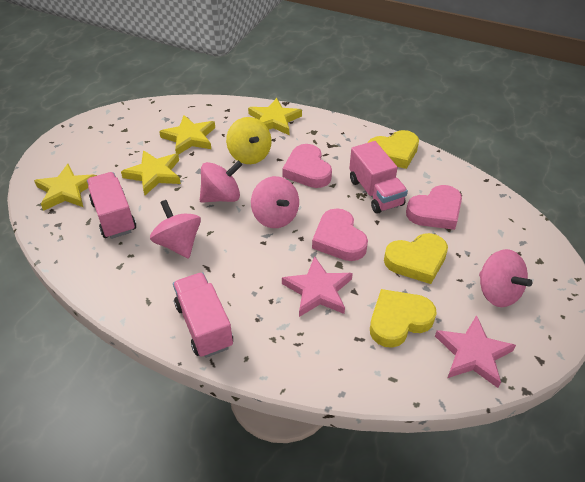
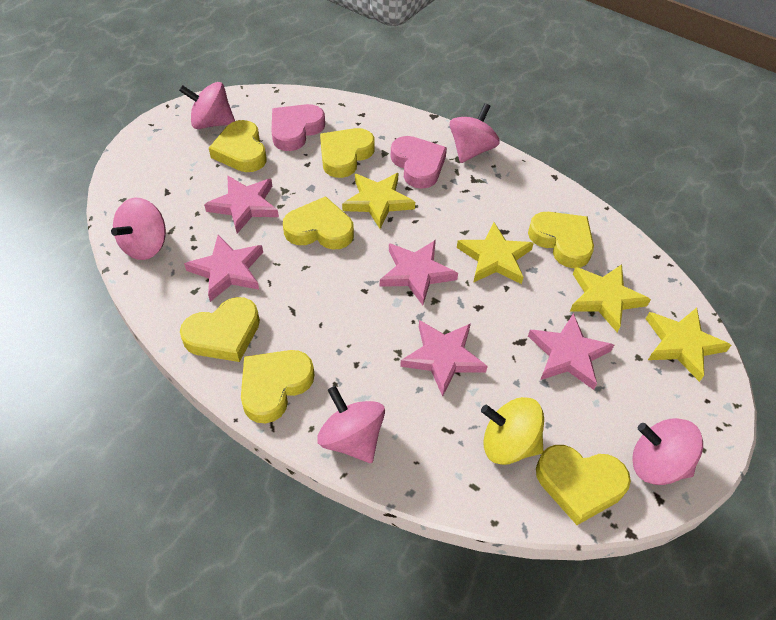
pink heart: 3 -> 2
pink spinning top: 4 -> 5
pink star: 2 -> 5
pink truck: 3 -> 0
yellow heart: 3 -> 7

